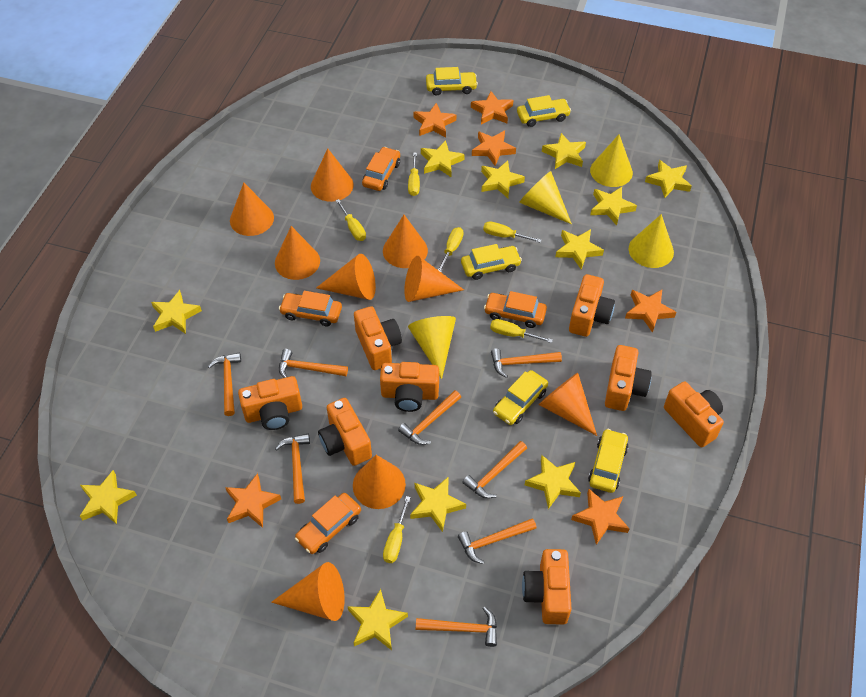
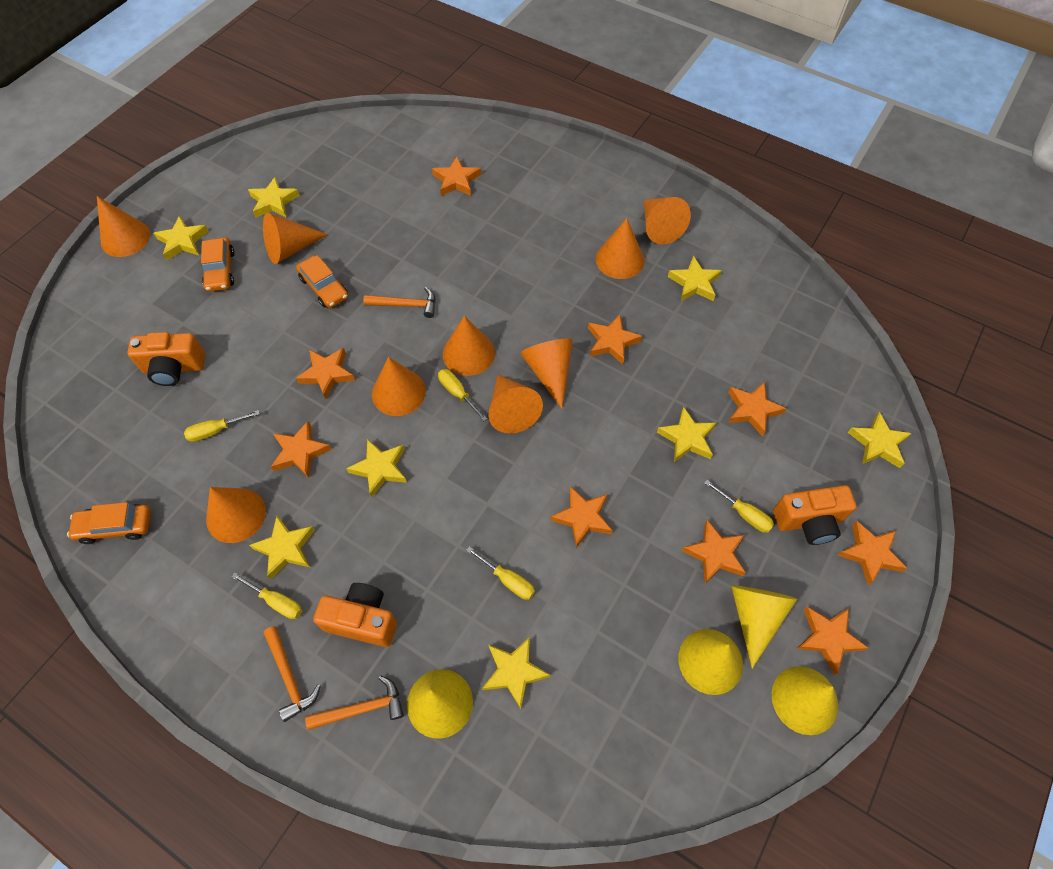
orange camera: 8 -> 3
orange car: 4 -> 3
orange hammer: 8 -> 3
orange star: 6 -> 9
yellow car: 5 -> 0
yellow screwdriver: 6 -> 5
yellow star: 11 -> 8

